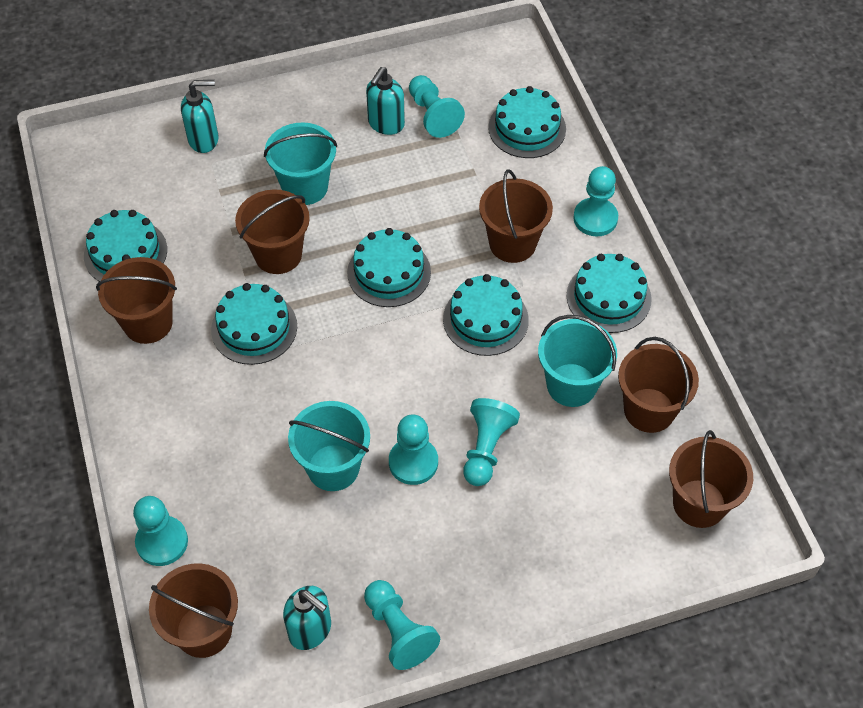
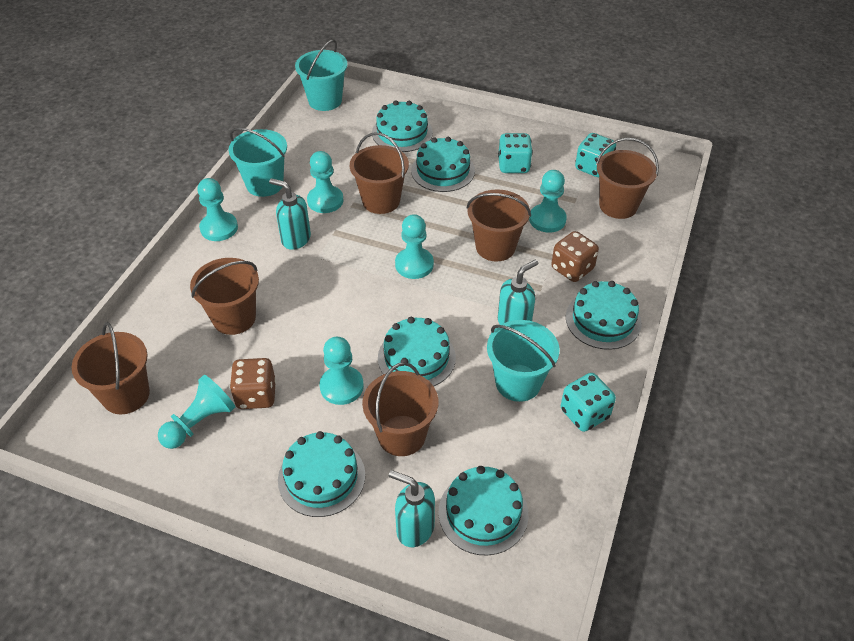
brown dice: 0 -> 2
turquoise dice: 0 -> 3

